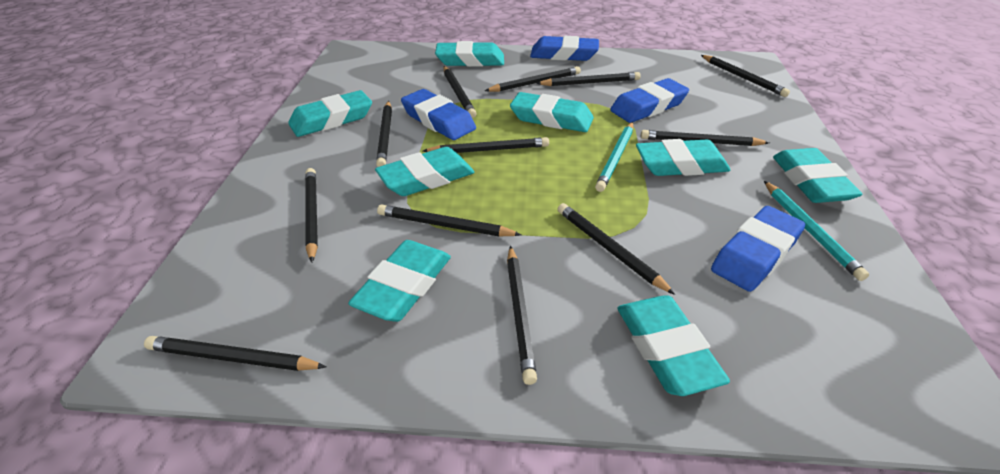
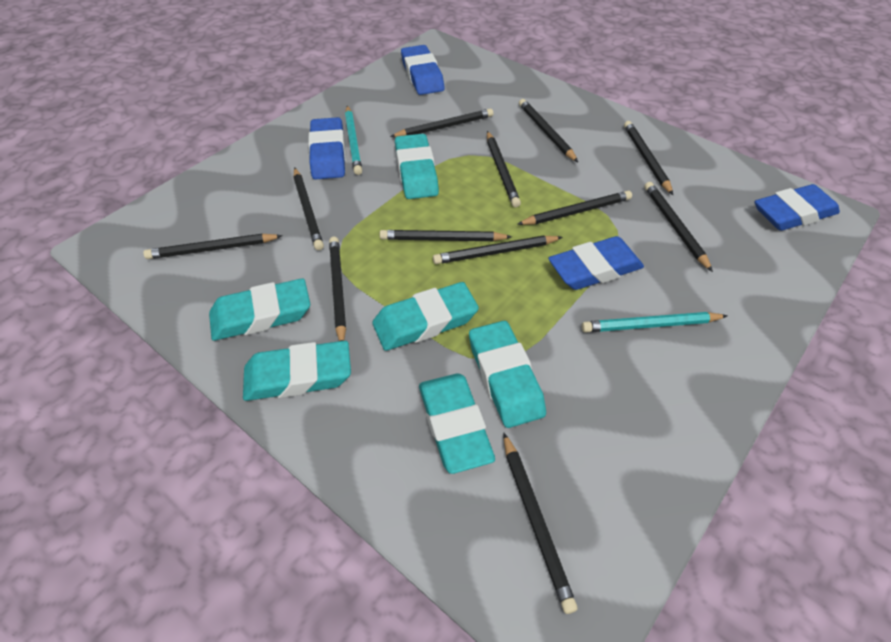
turquoise eraser: 8 -> 6

